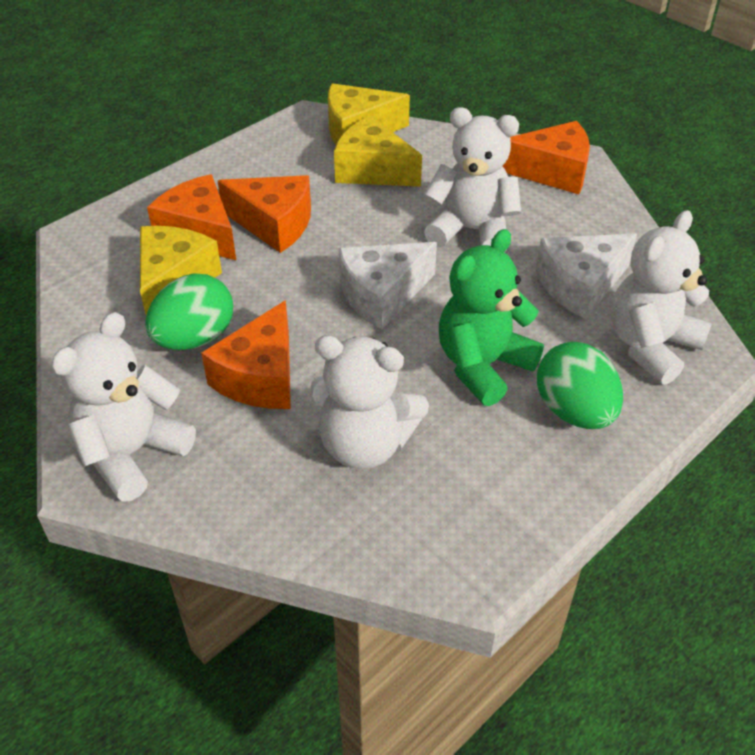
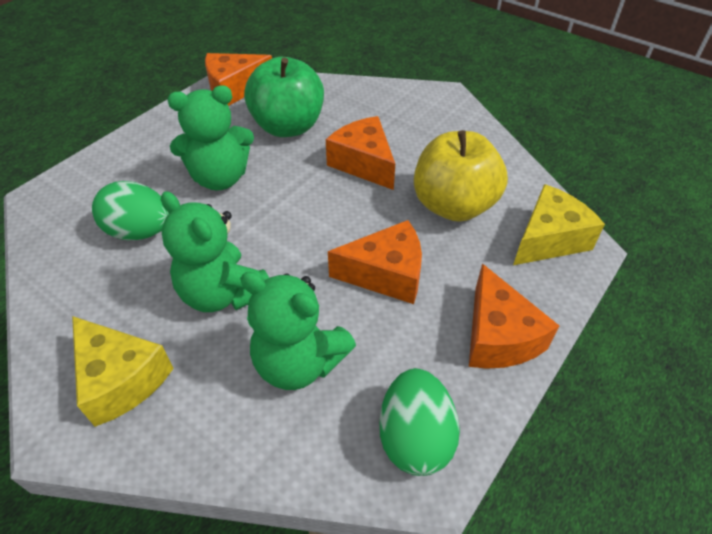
green apple: 0 -> 1
green teddy bear: 1 -> 3
white cheese: 2 -> 0
white teddy bear: 4 -> 0
yellow apple: 0 -> 1
yellow cheese: 3 -> 2

